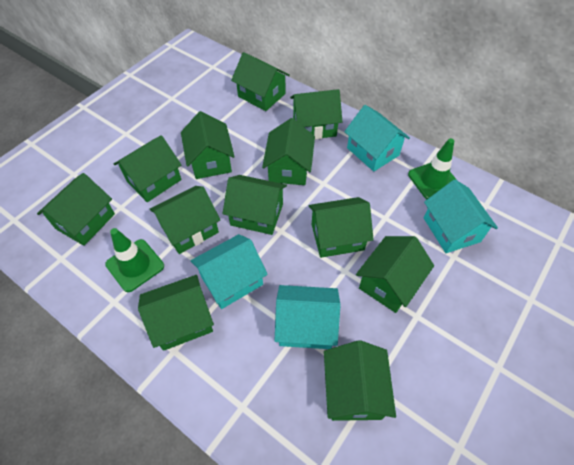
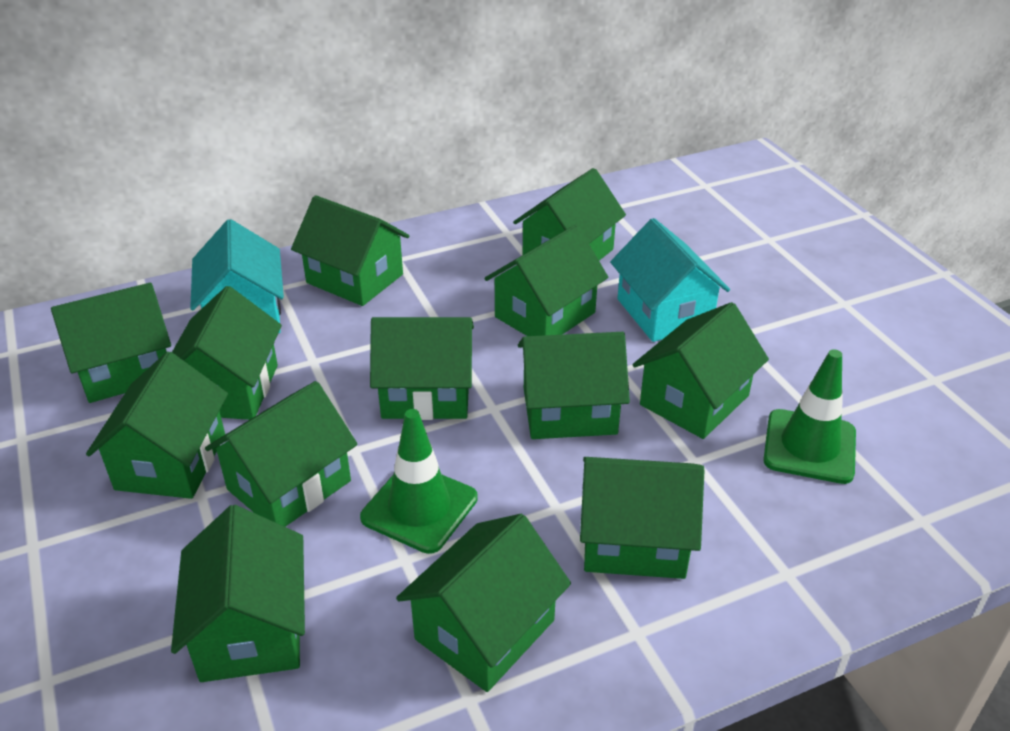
green house: 12 -> 13
turquoise house: 4 -> 2

